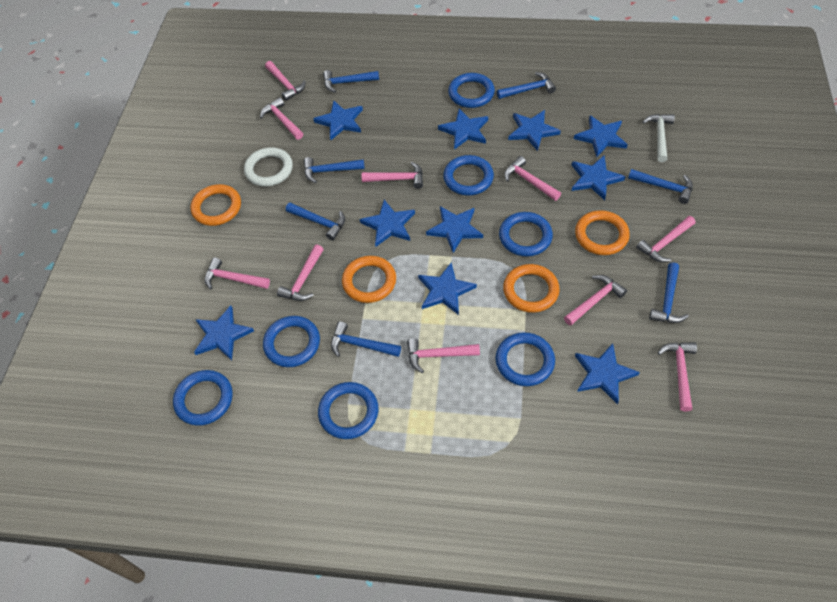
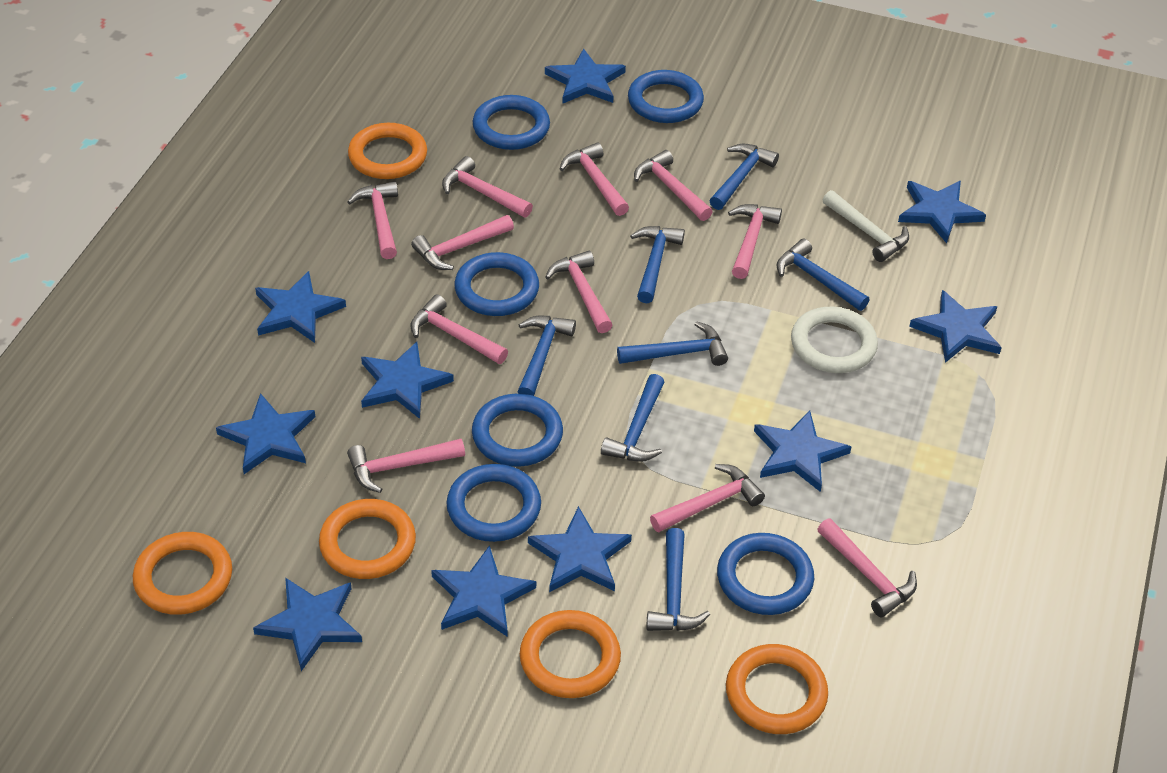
blue ring: 7 -> 6
orange ring: 4 -> 5
pink hammer: 10 -> 11

